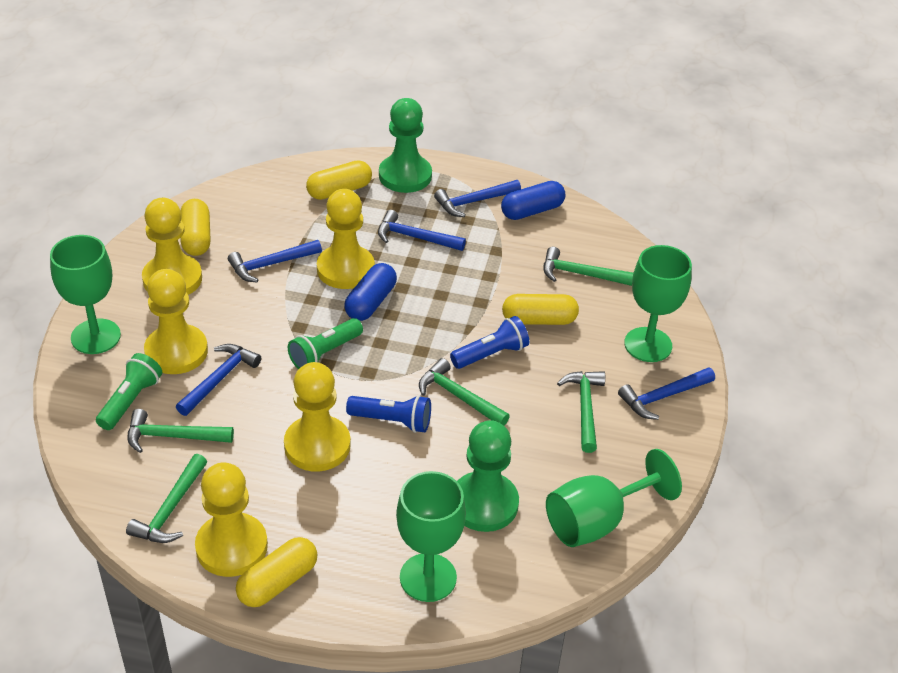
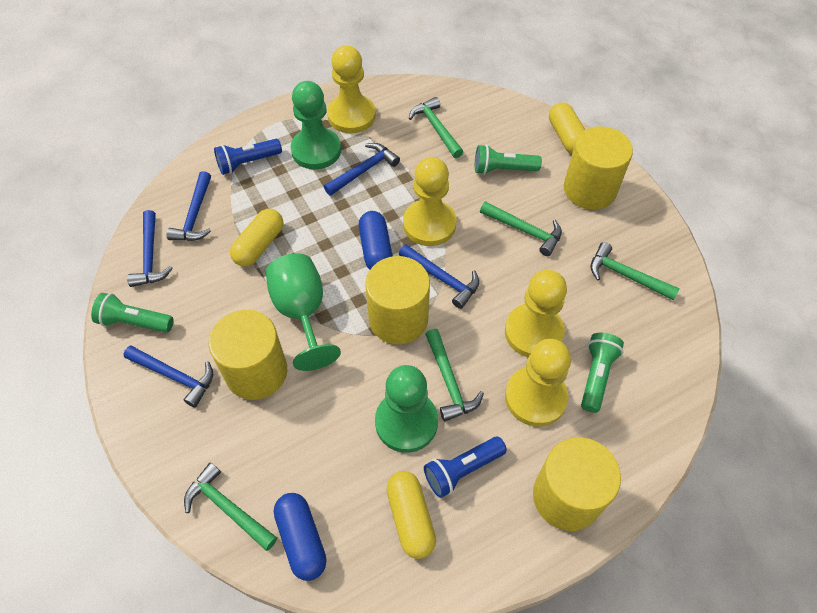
green flashlight: 2 -> 3
green goblet: 4 -> 1
yellow capsule: 4 -> 3
yellow cylinder: 0 -> 4
yellow pawn: 5 -> 4

